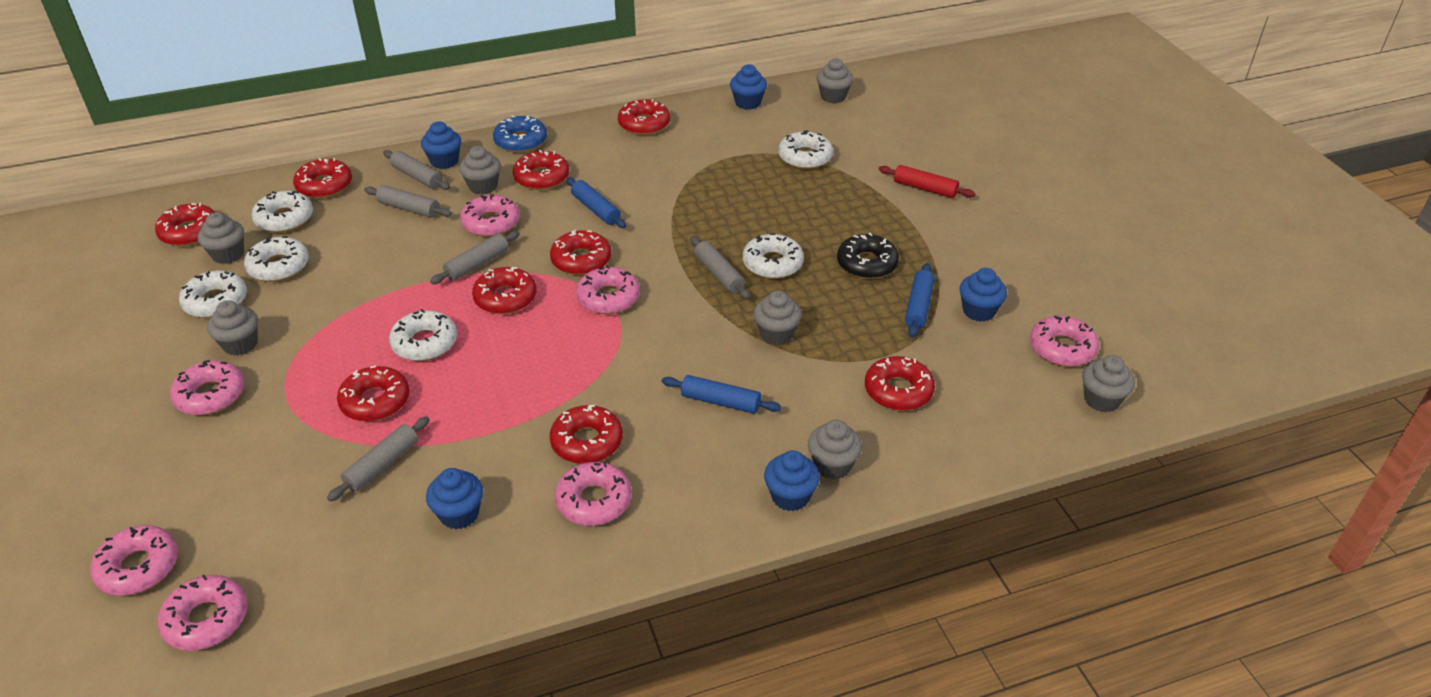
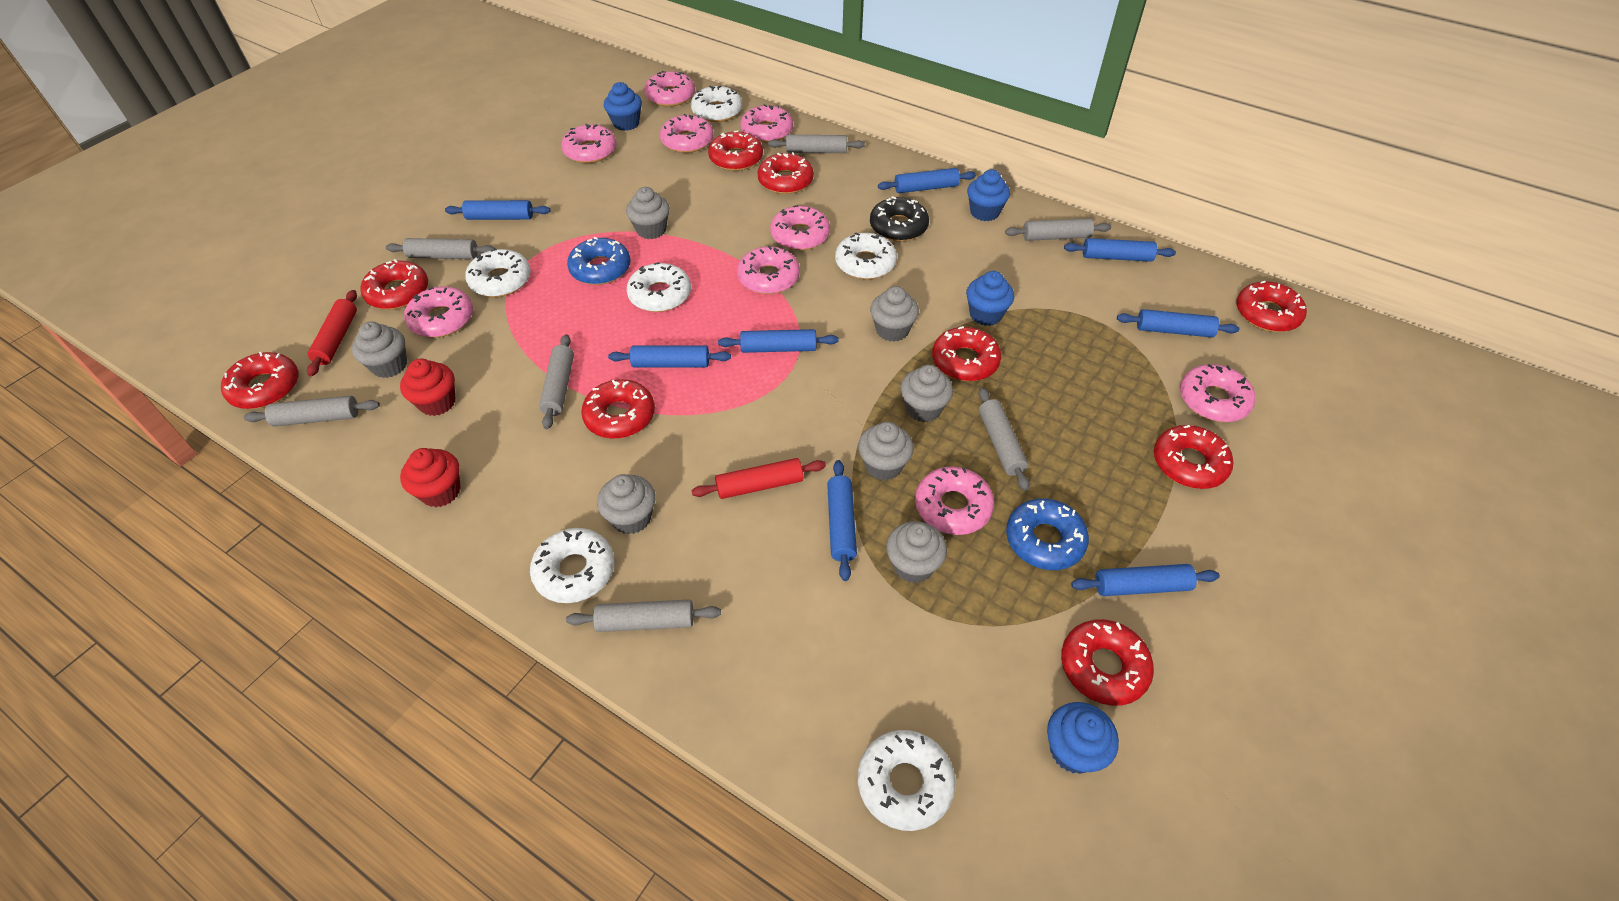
blue cupcake: 5 -> 4
blue donut: 1 -> 2
blue rolling pin: 3 -> 8
grey rolling pin: 5 -> 7
pink donut: 7 -> 9
red cupcake: 0 -> 2
red rolling pin: 1 -> 2

